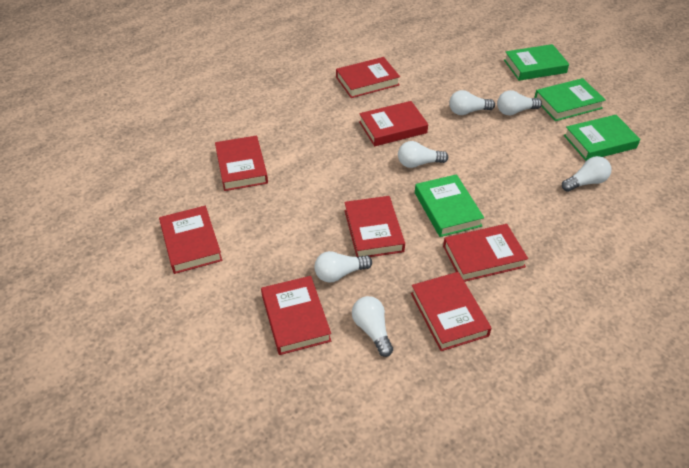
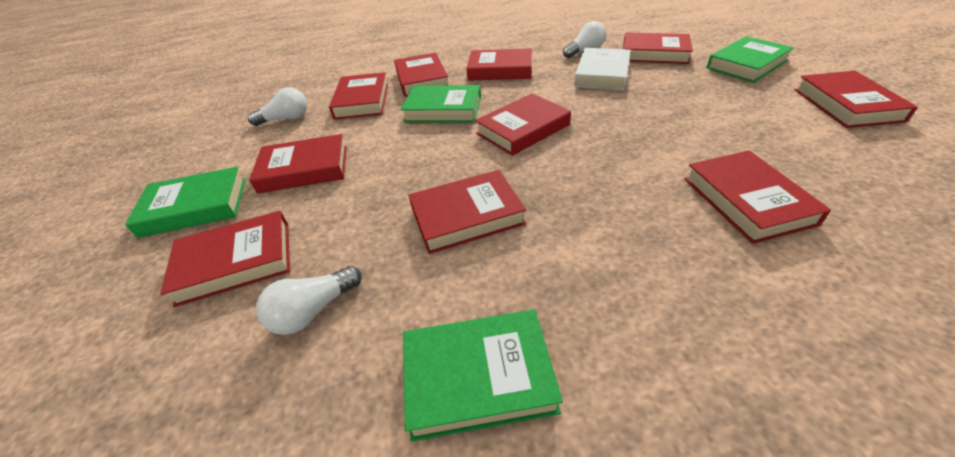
red book: 8 -> 10
white book: 0 -> 1
white light bulb: 6 -> 3

